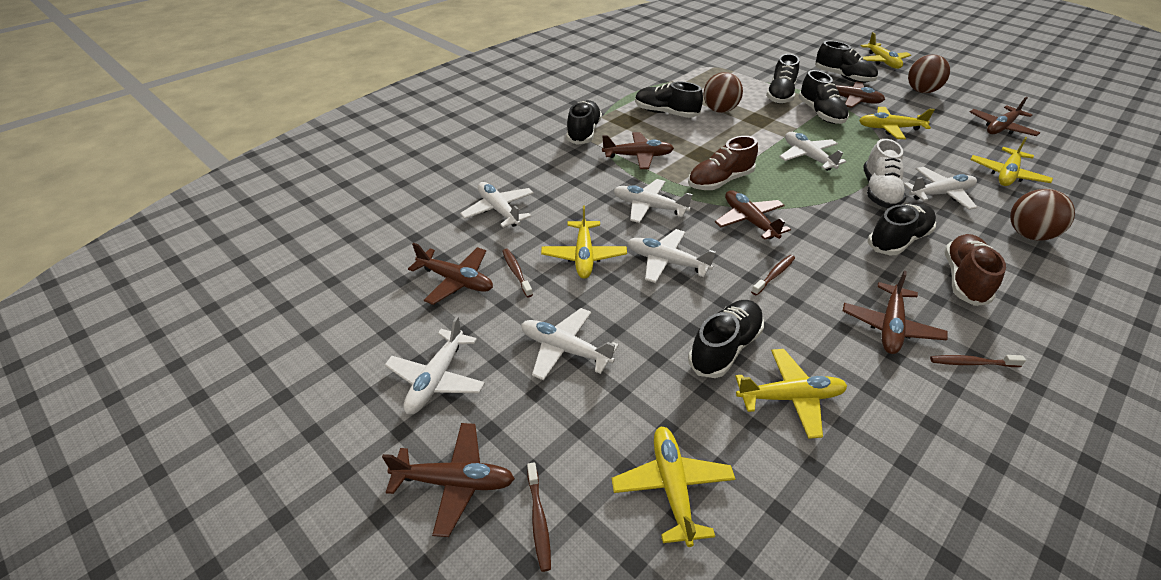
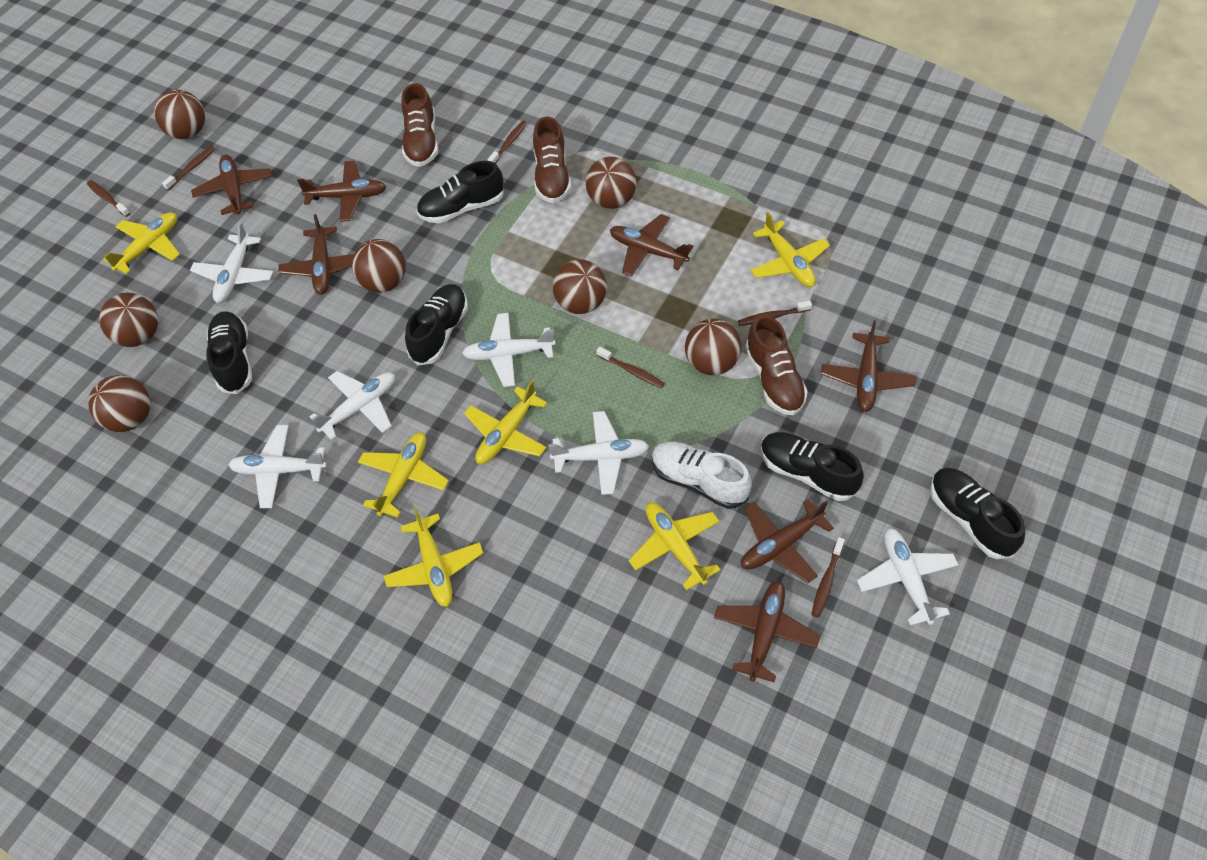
black shoe: 7 -> 5
brown ball: 3 -> 7
brown shoe: 2 -> 3
brown toothbrush: 4 -> 6
white plane: 7 -> 6

